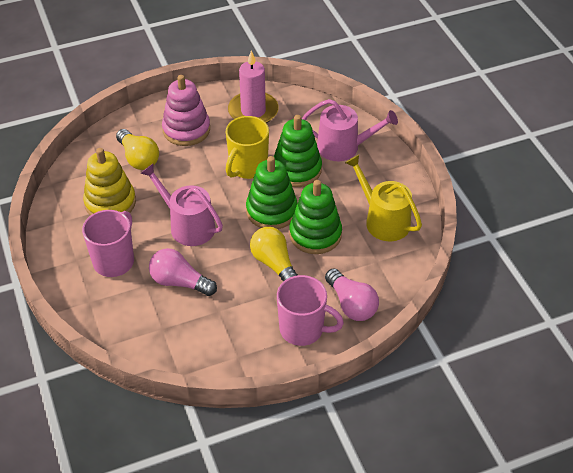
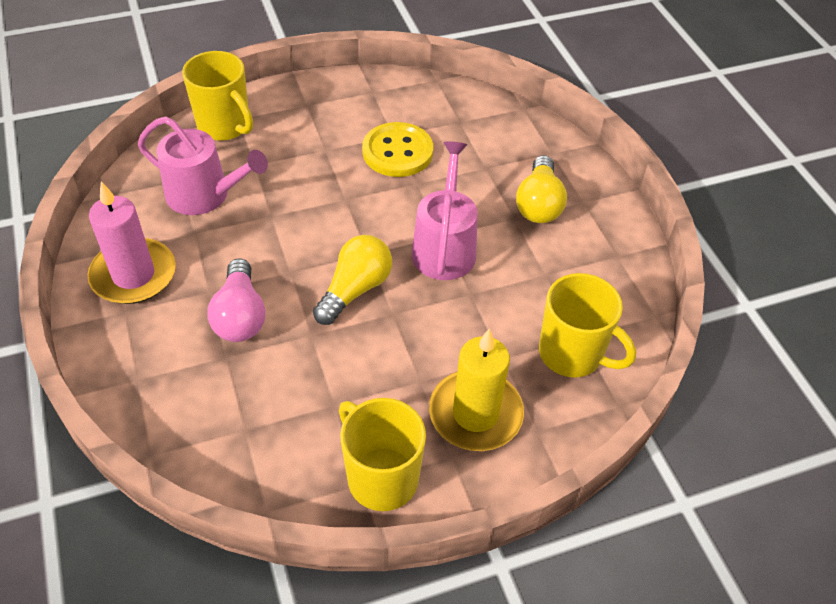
green stacking toy: 3 -> 0
pink light bulb: 2 -> 1
pink mug: 2 -> 0
pink stacking toy: 1 -> 0
yellow button: 0 -> 1
yellow candle: 0 -> 1
yellow mug: 1 -> 3
yellow stacking toy: 1 -> 0
yellow watering can: 1 -> 0

